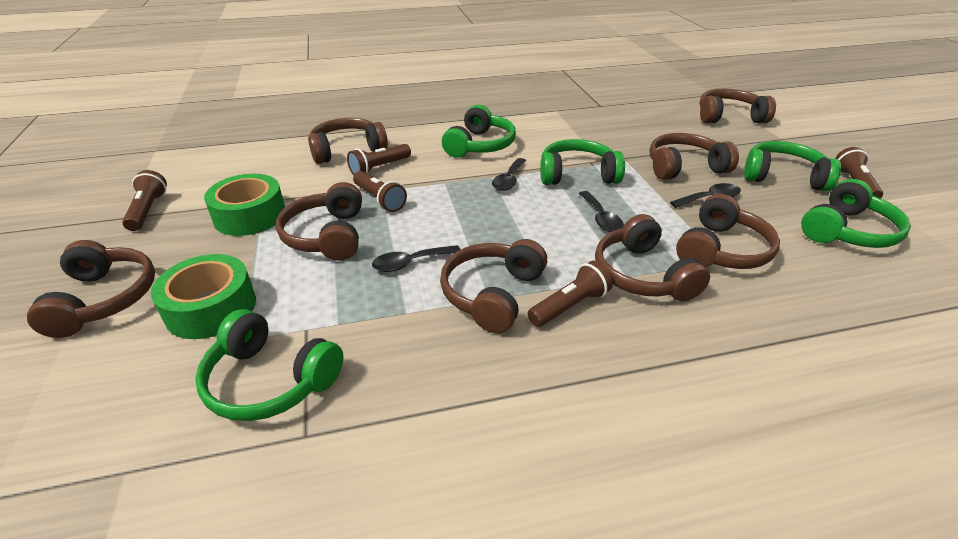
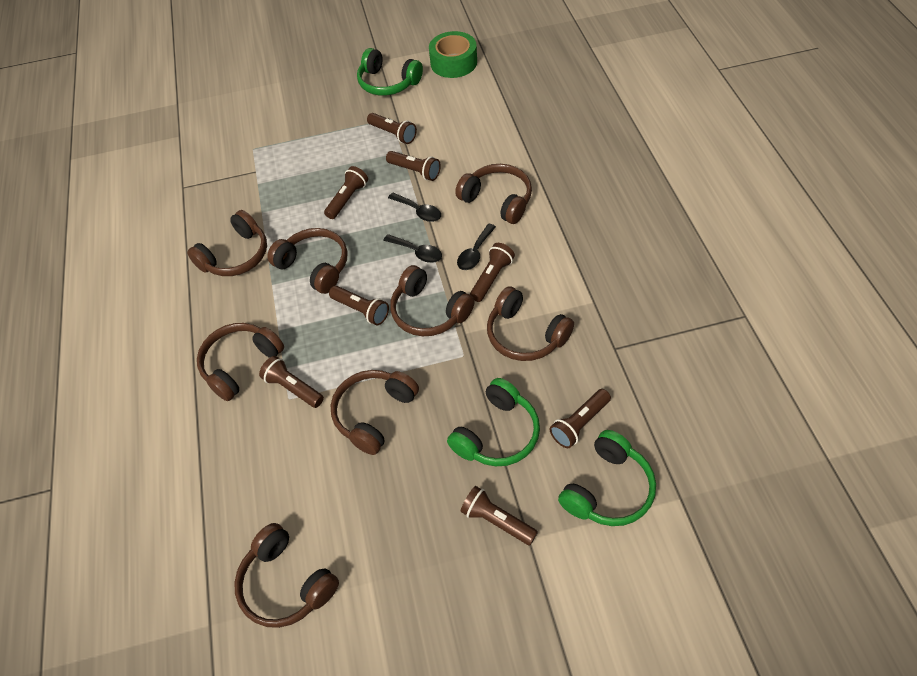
black spoon: 4 -> 3
brown flashlight: 5 -> 8
green headphones: 5 -> 3
green tape: 2 -> 1

